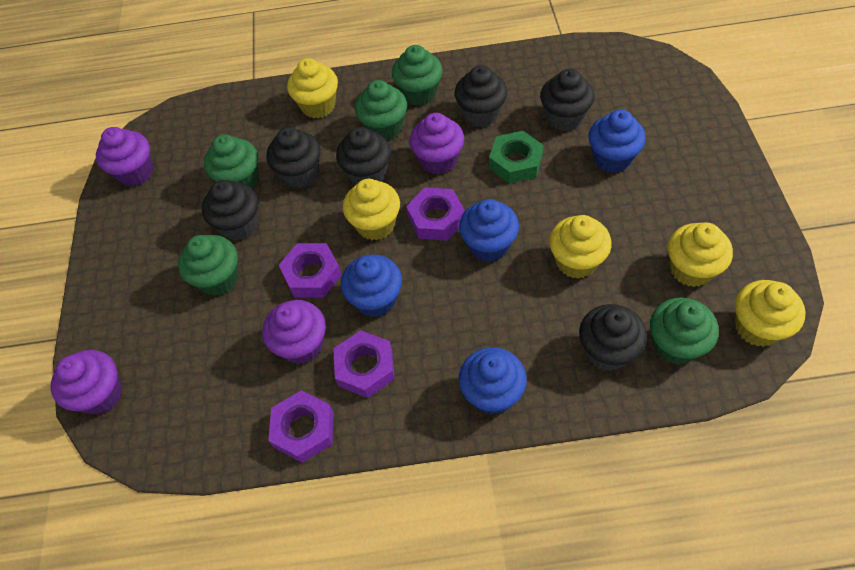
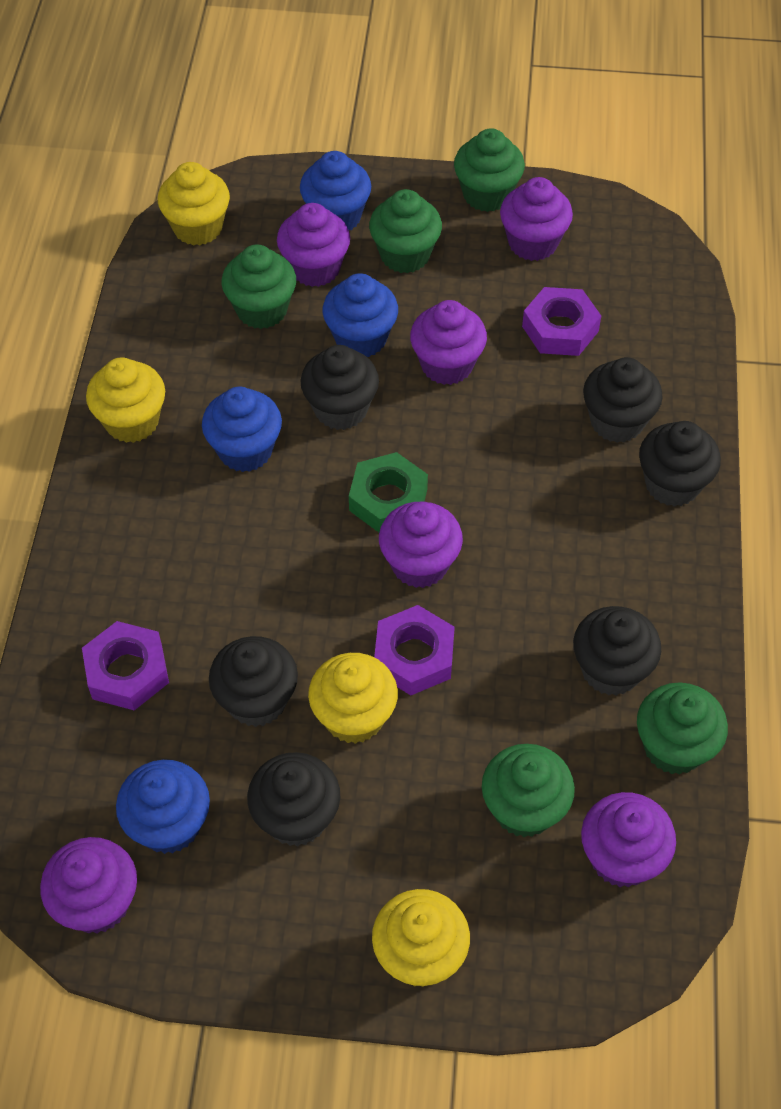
purple cupcake: 4 -> 6
purple nut: 4 -> 3
yellow cupcake: 5 -> 4

